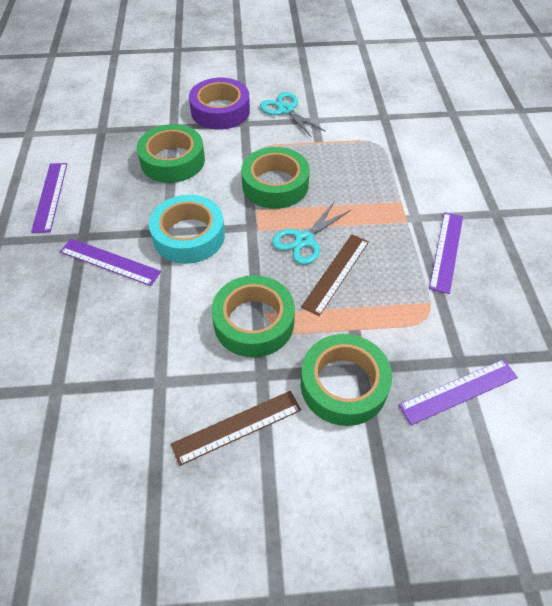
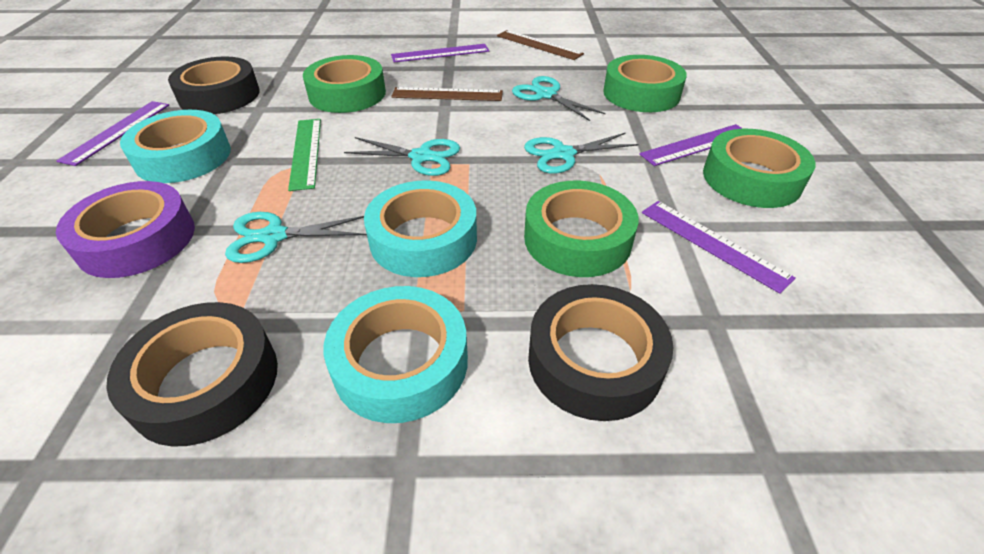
black tape: 0 -> 3
green ruler: 0 -> 1
turquoise scissors: 2 -> 4
turquoise tape: 1 -> 3

